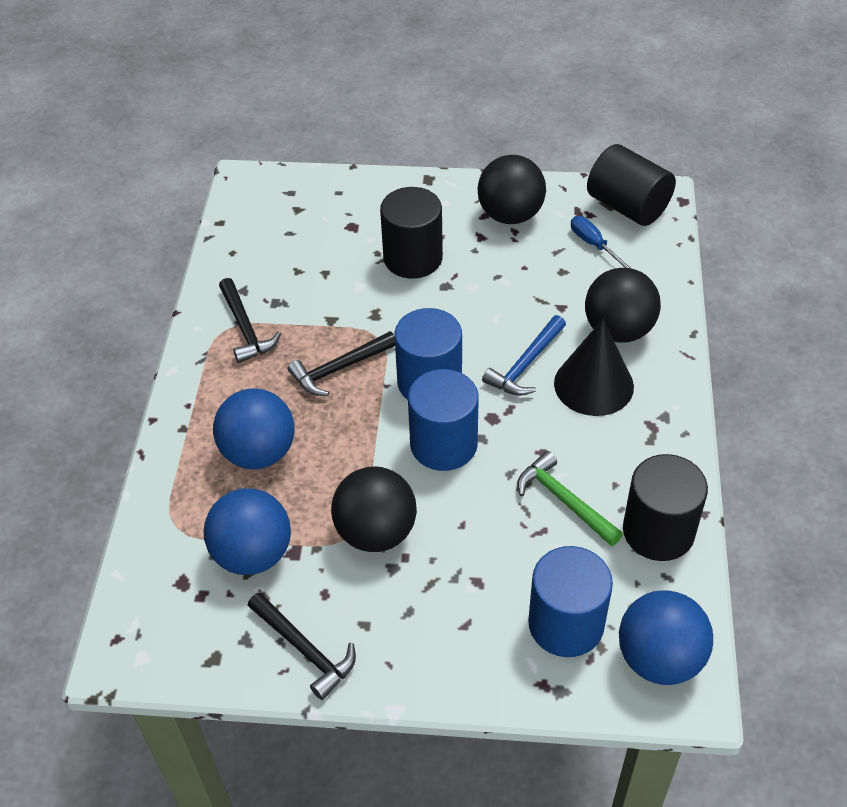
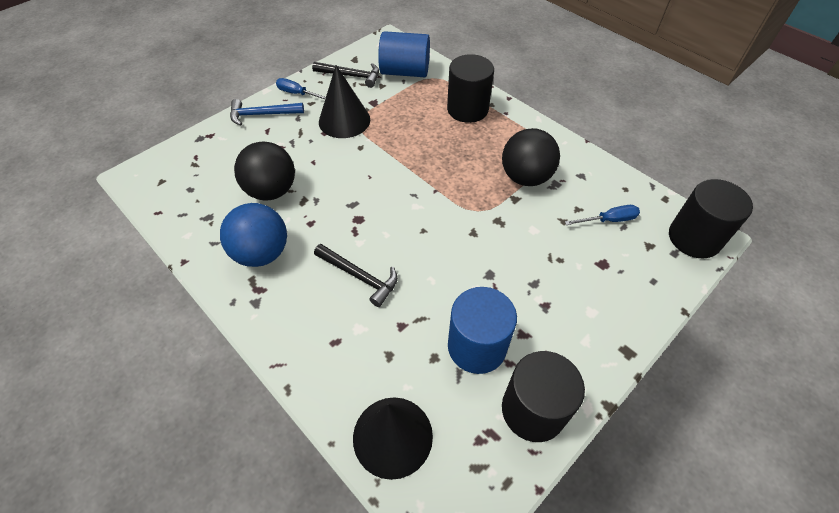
black ball: 3 -> 2
black cone: 1 -> 2
black hammer: 3 -> 2
blue ball: 3 -> 1
blue cylinder: 3 -> 2
blue screwdriver: 1 -> 2
green hammer: 1 -> 0

